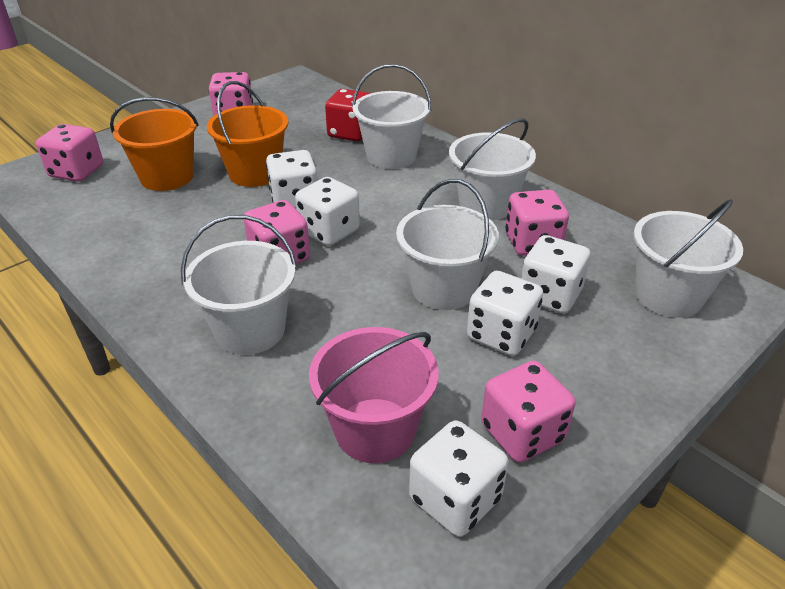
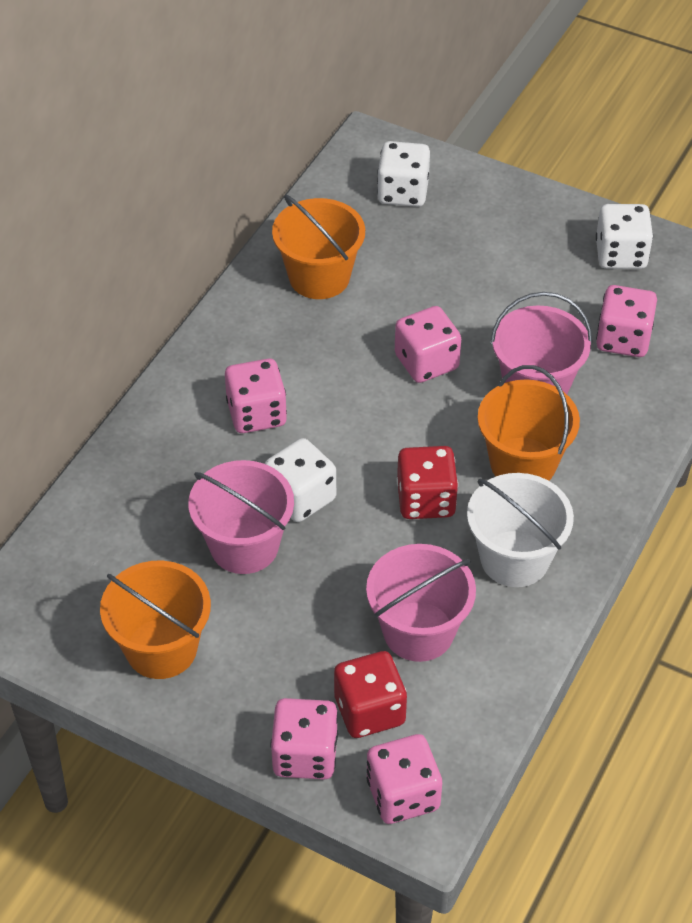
orange bucket: 2 -> 3
pink bucket: 1 -> 3
red dice: 1 -> 2
white bucket: 5 -> 1
white dice: 5 -> 3

